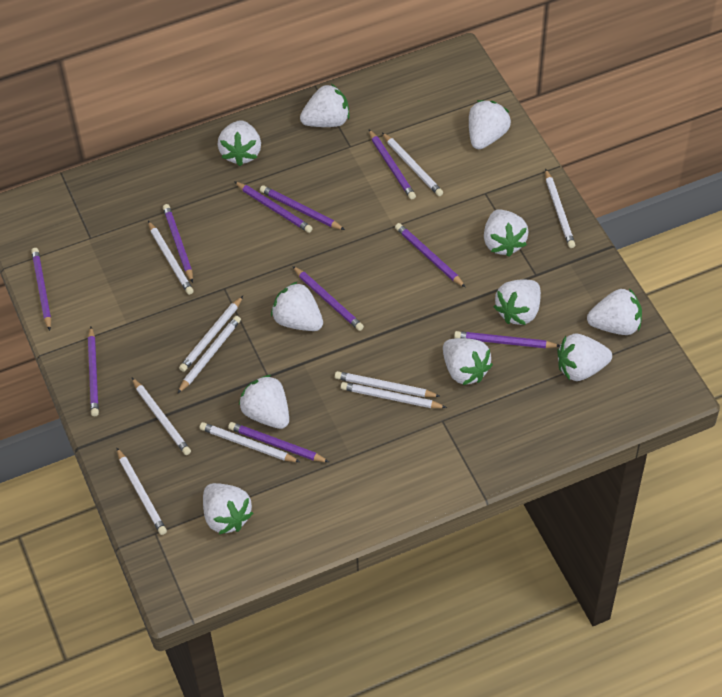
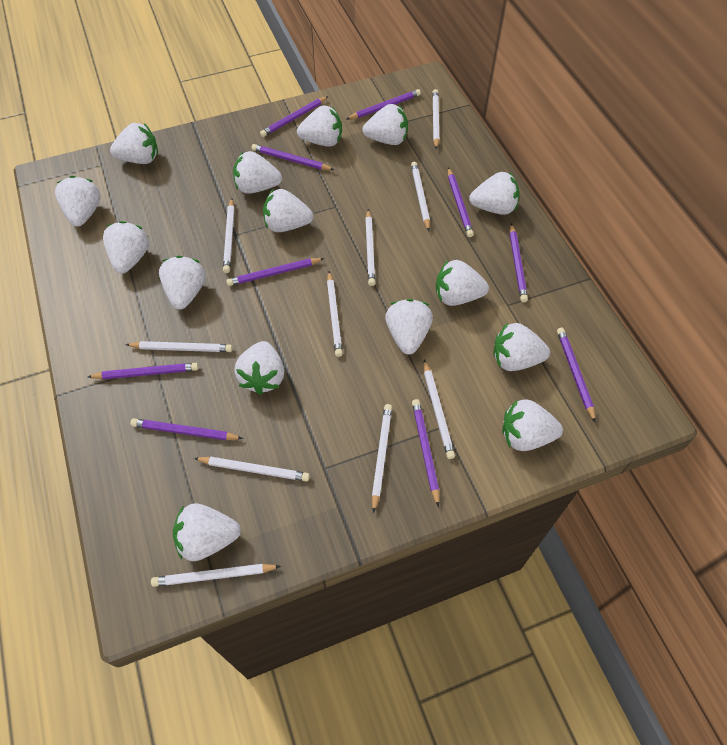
white strawberry: 11 -> 15

